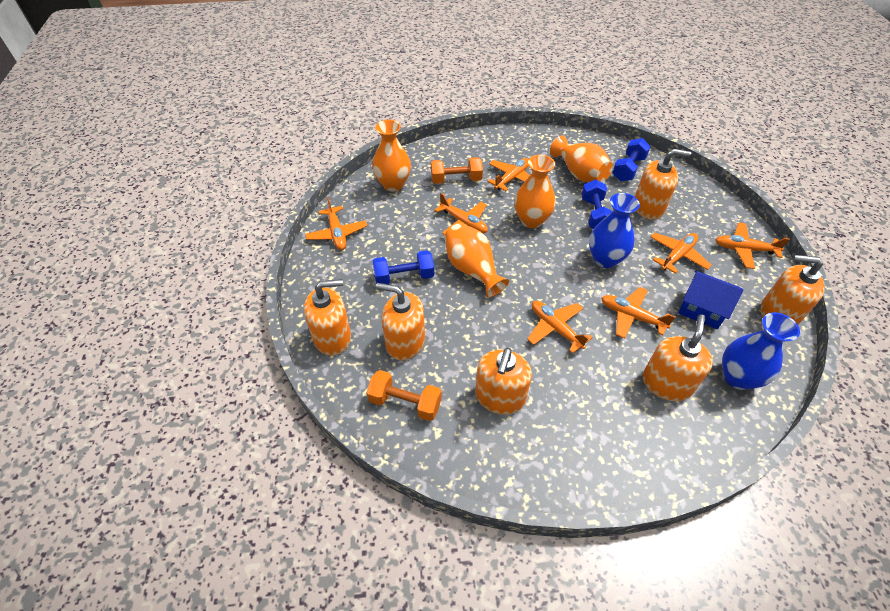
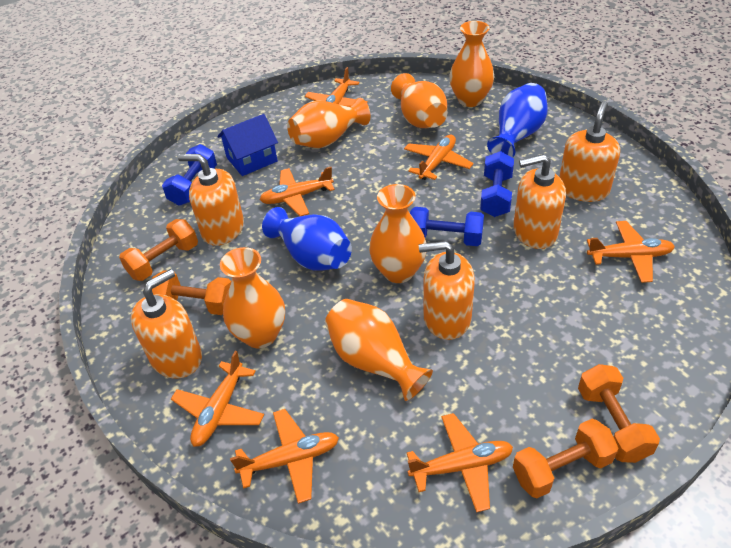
orange dumbbell: 2 -> 4
orange soap dispenser: 6 -> 5
orange vase: 4 -> 6

